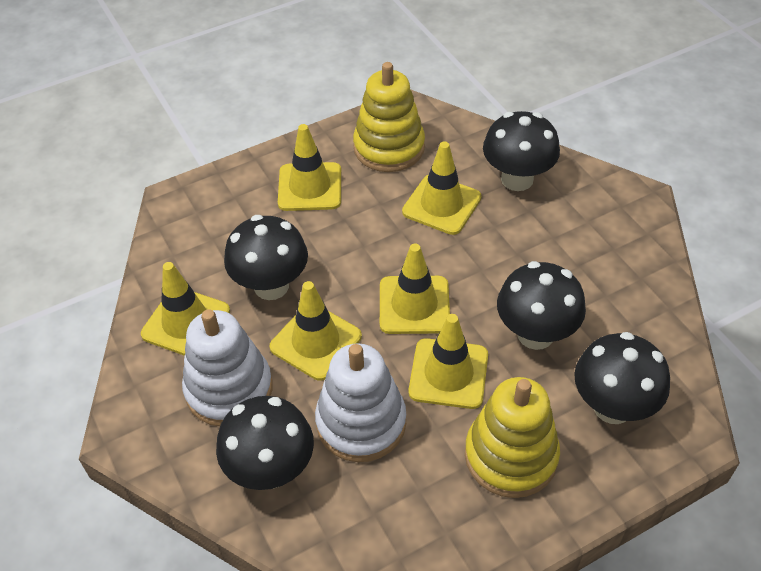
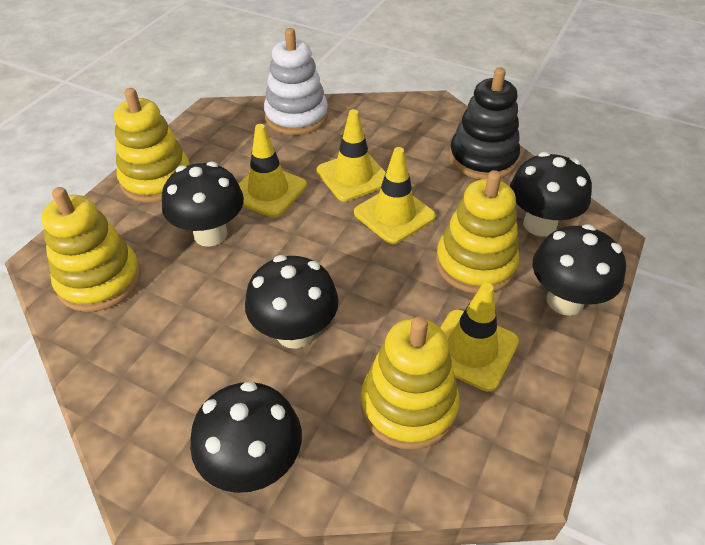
black stacking toy: 0 -> 1
white stacking toy: 2 -> 1
yellow stacking toy: 2 -> 4
yellow traffic cone: 6 -> 4

